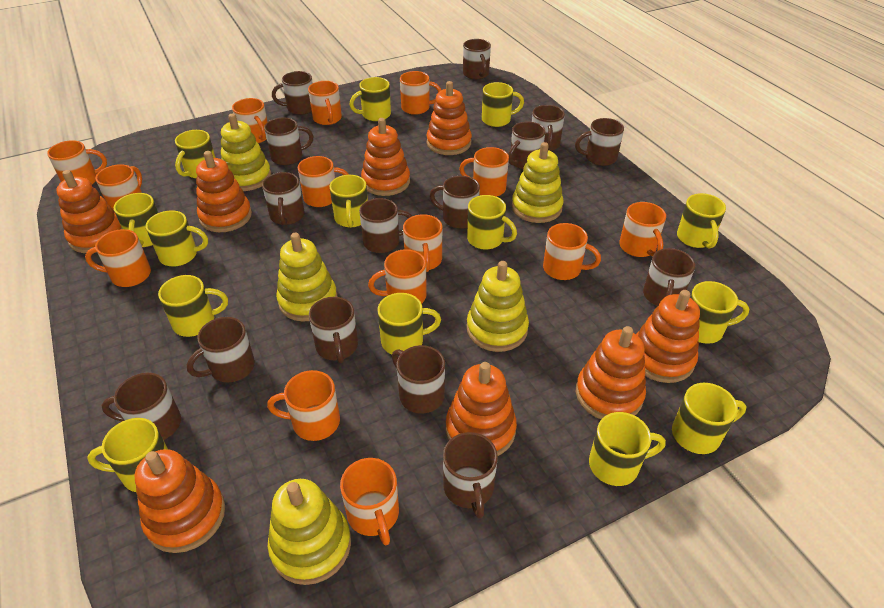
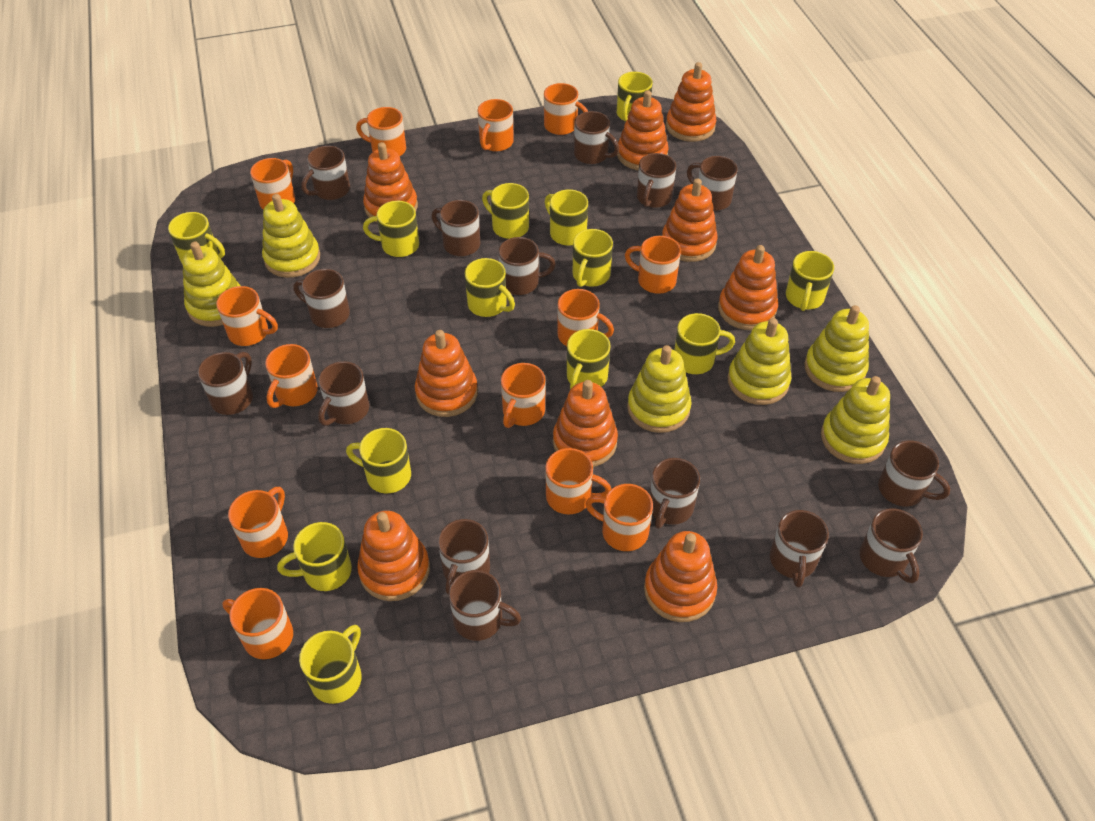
orange mug: 14 -> 13
orange stacking toy: 8 -> 9
yellow mug: 14 -> 13
yellow stacking toy: 5 -> 6

